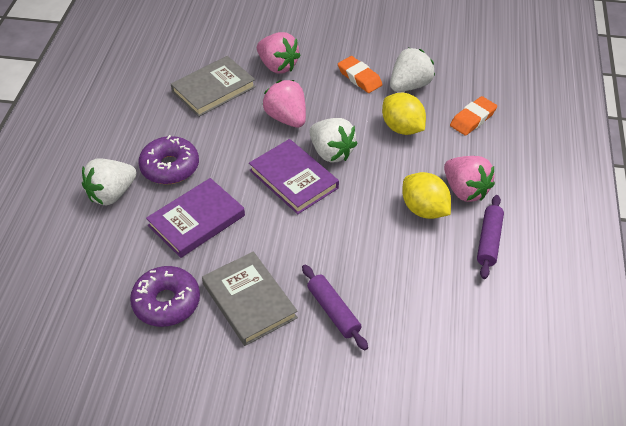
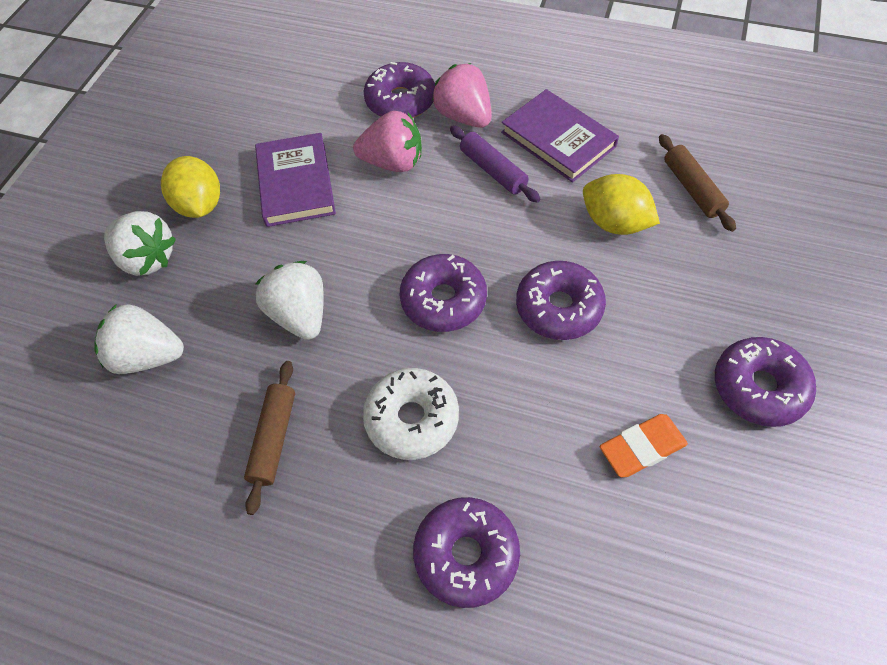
brown rolling pin: 0 -> 2
grey book: 2 -> 0
orange eraser: 2 -> 1
pink strawberry: 3 -> 2
purple donut: 2 -> 5
purple rolling pin: 2 -> 1
white donut: 0 -> 1

